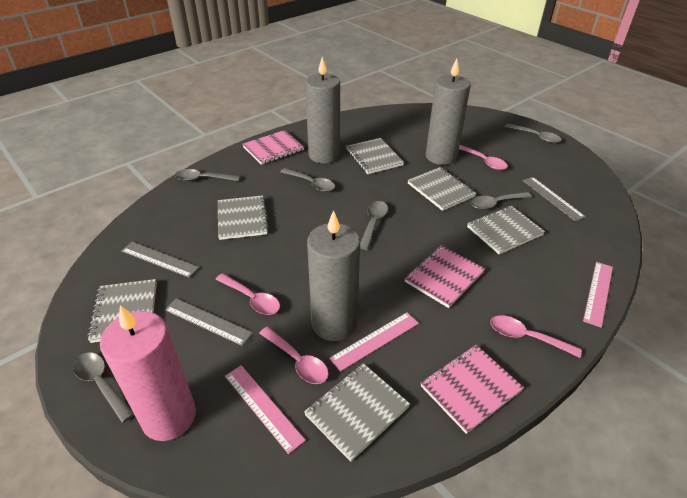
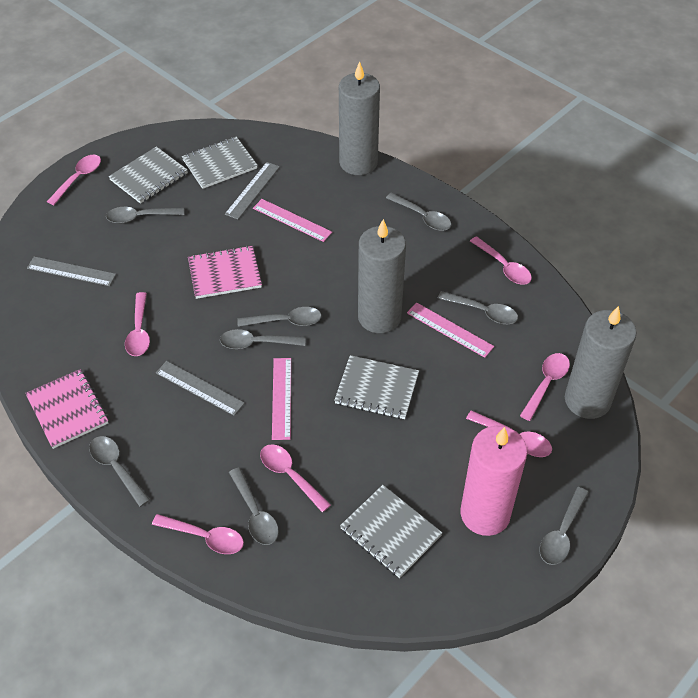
grey notebook: 6 -> 4
grey spoon: 6 -> 8
pink notebook: 3 -> 2
pink spoon: 4 -> 7

